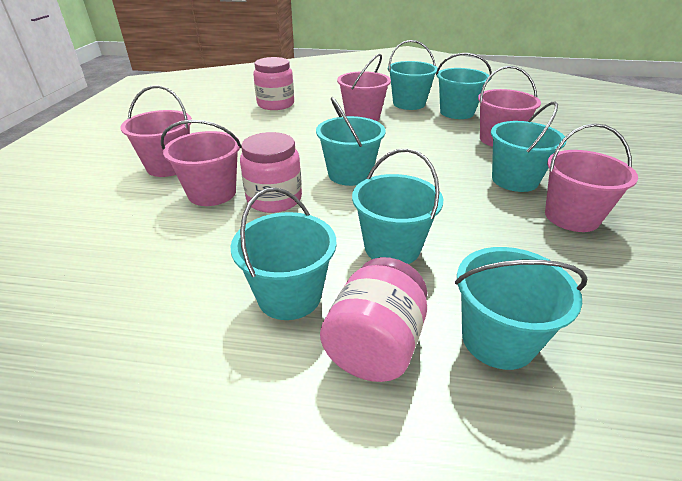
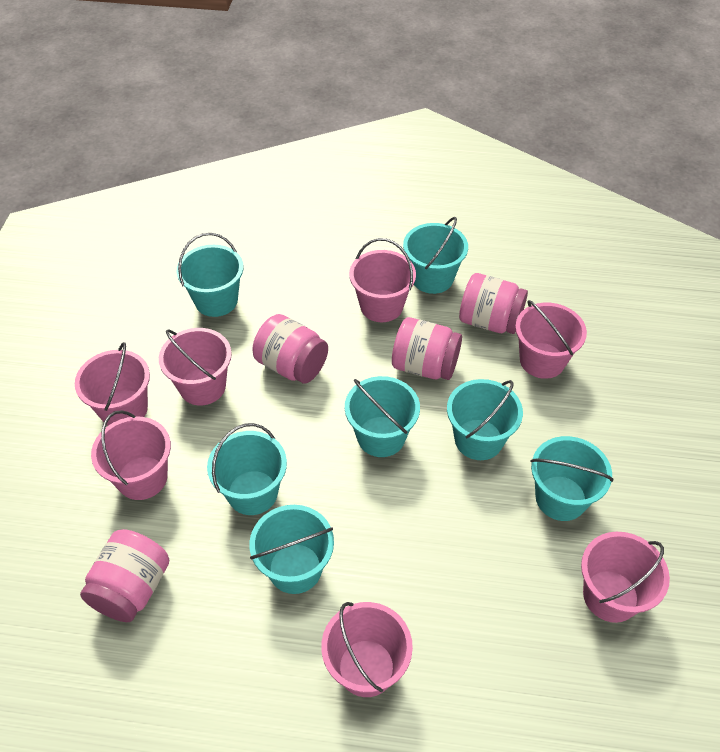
pink bucket: 5 -> 7
pink jar: 3 -> 4

